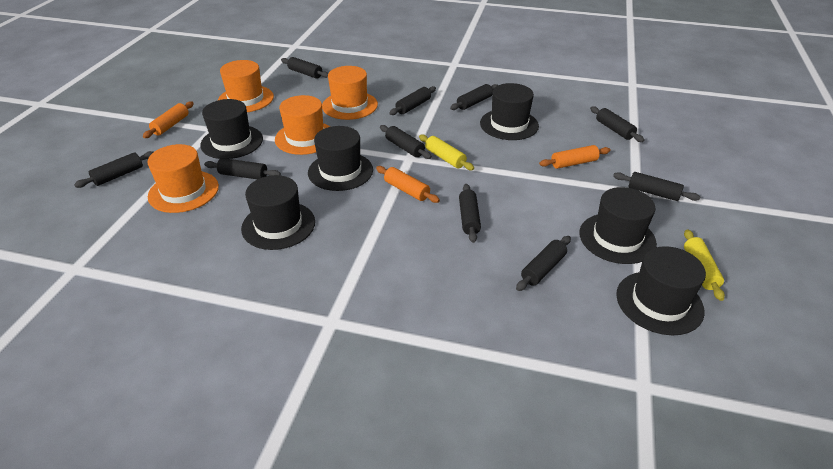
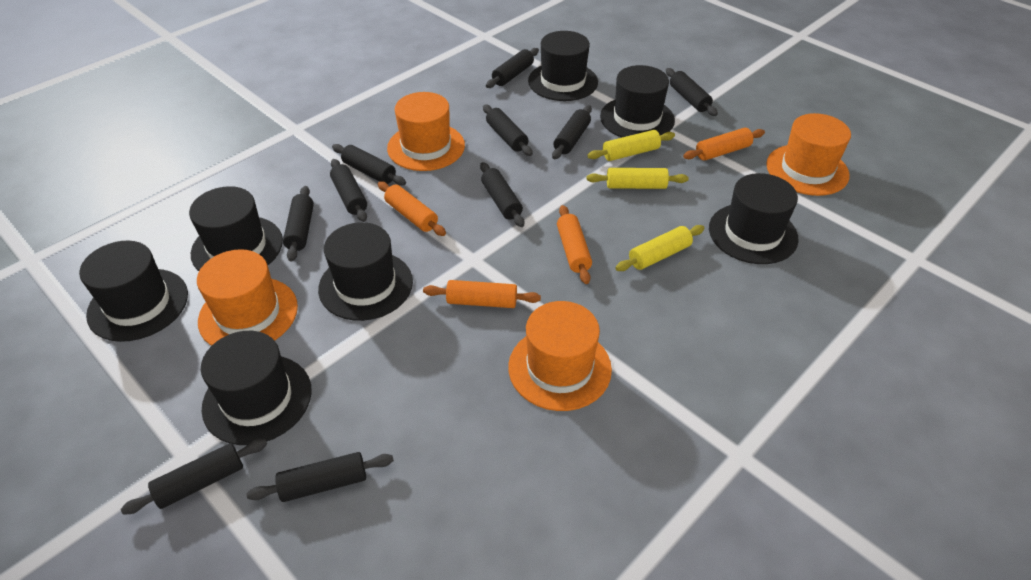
black hat: 6 -> 7
orange rolling pin: 3 -> 4
yellow rolling pin: 2 -> 3

